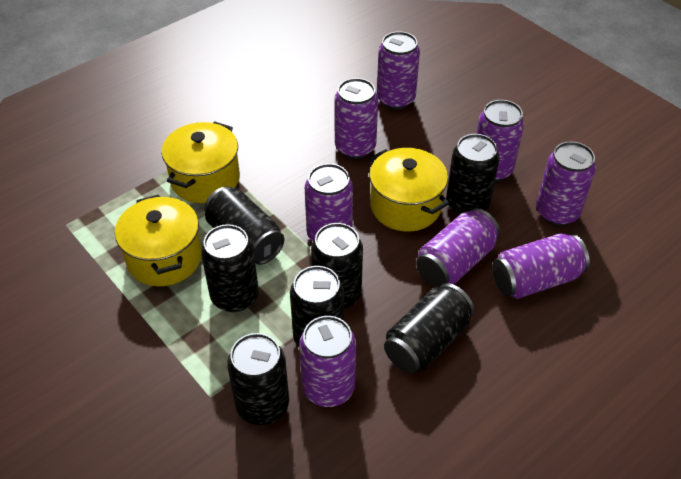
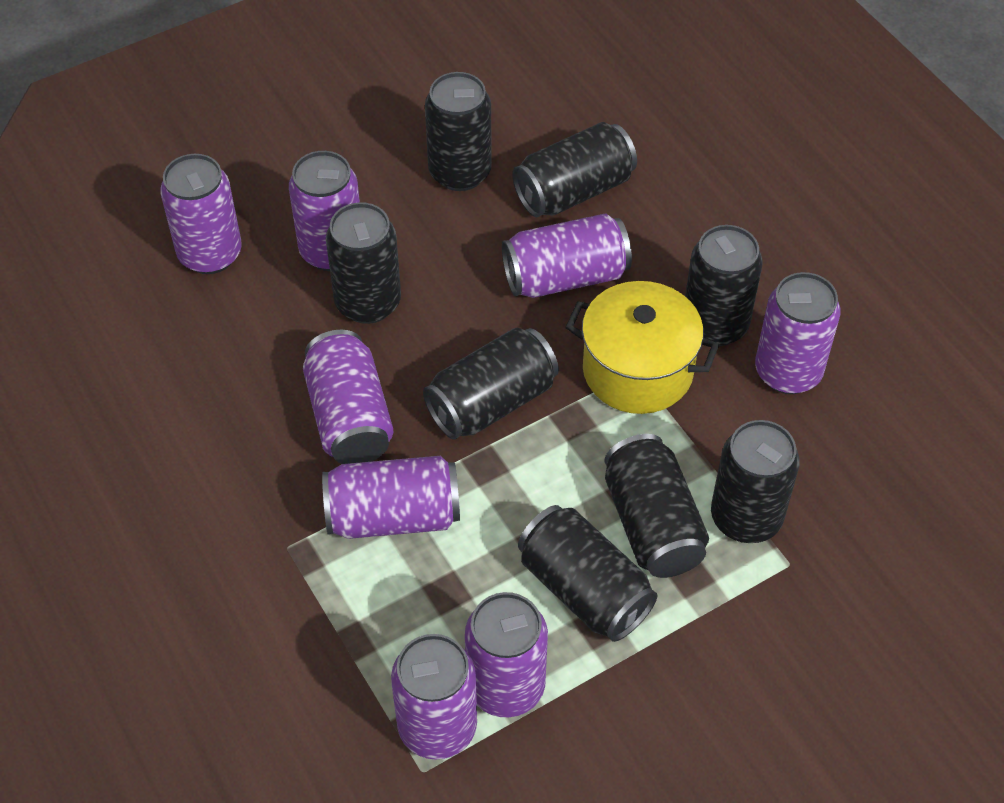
black can: 7 -> 8
yellow pot: 3 -> 1

